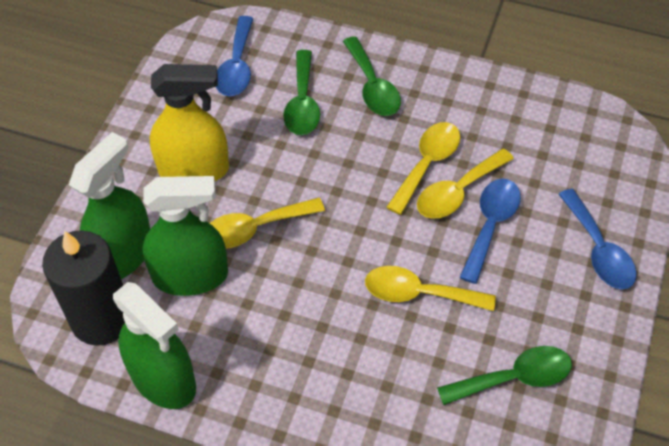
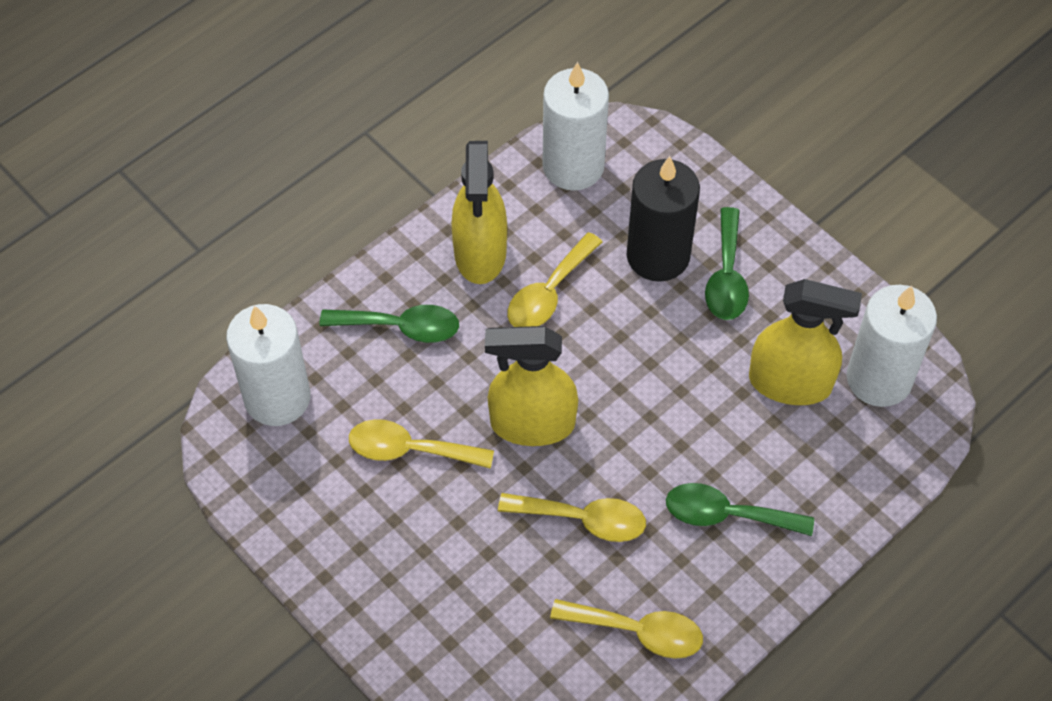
blue spoon: 3 -> 0
green spray bottle: 3 -> 0
white candle: 0 -> 3
yellow spray bottle: 1 -> 3

